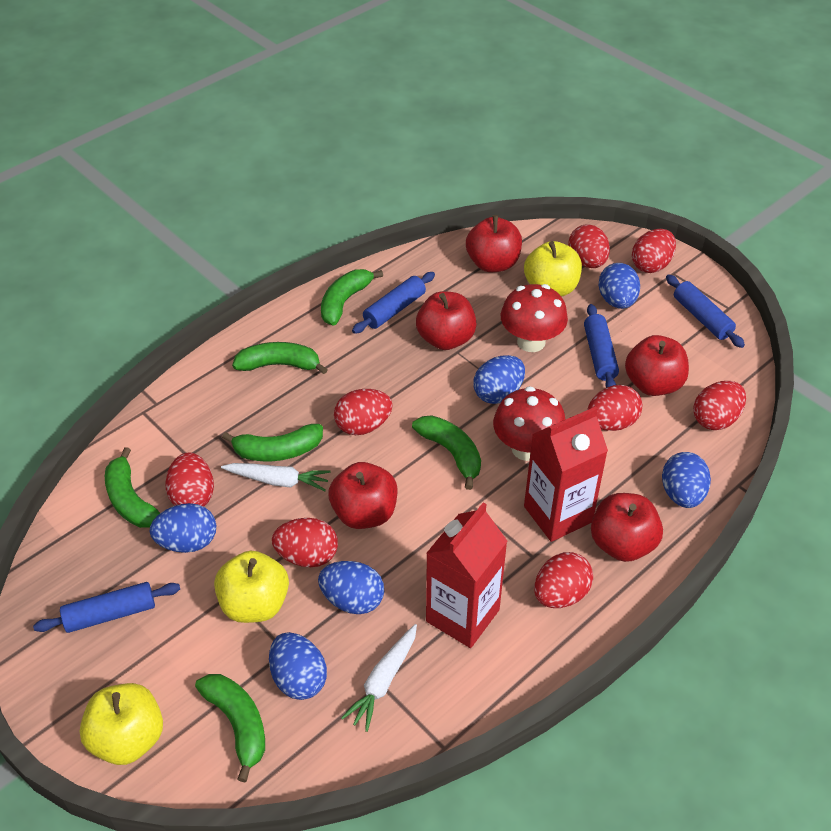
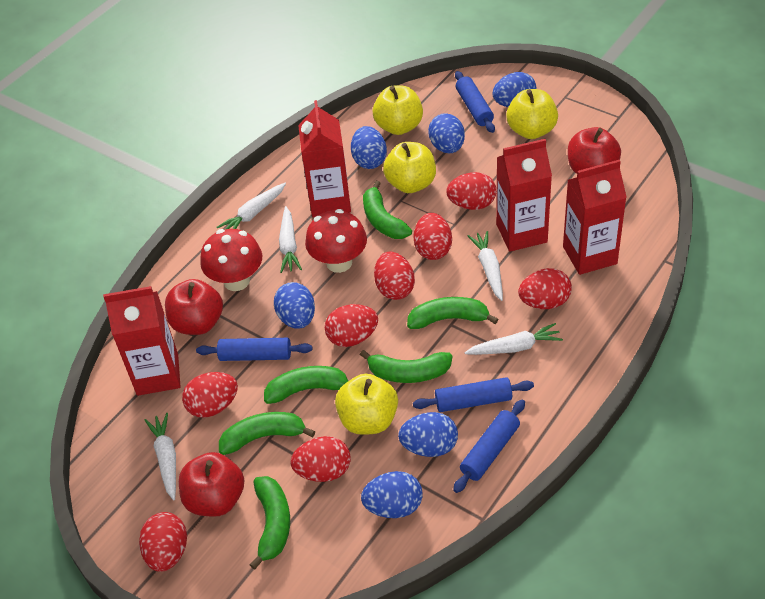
red apple: 5 -> 3
red carton: 2 -> 4
white carrot: 2 -> 5
yellow apple: 3 -> 4

